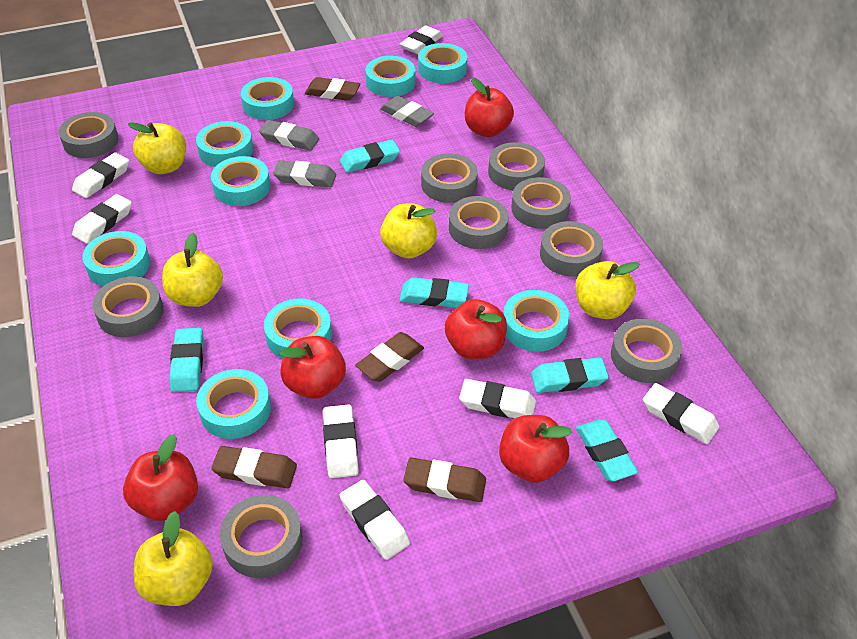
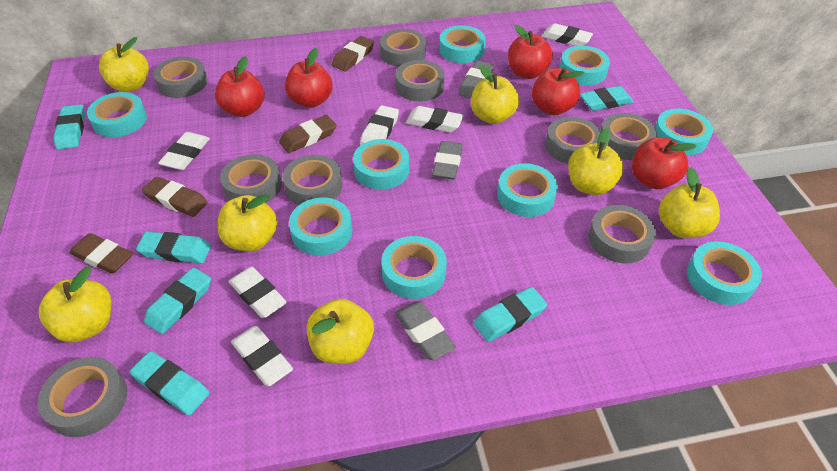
turquoise eraser: 5 -> 6
white eraser: 7 -> 6
yellow apple: 5 -> 7

